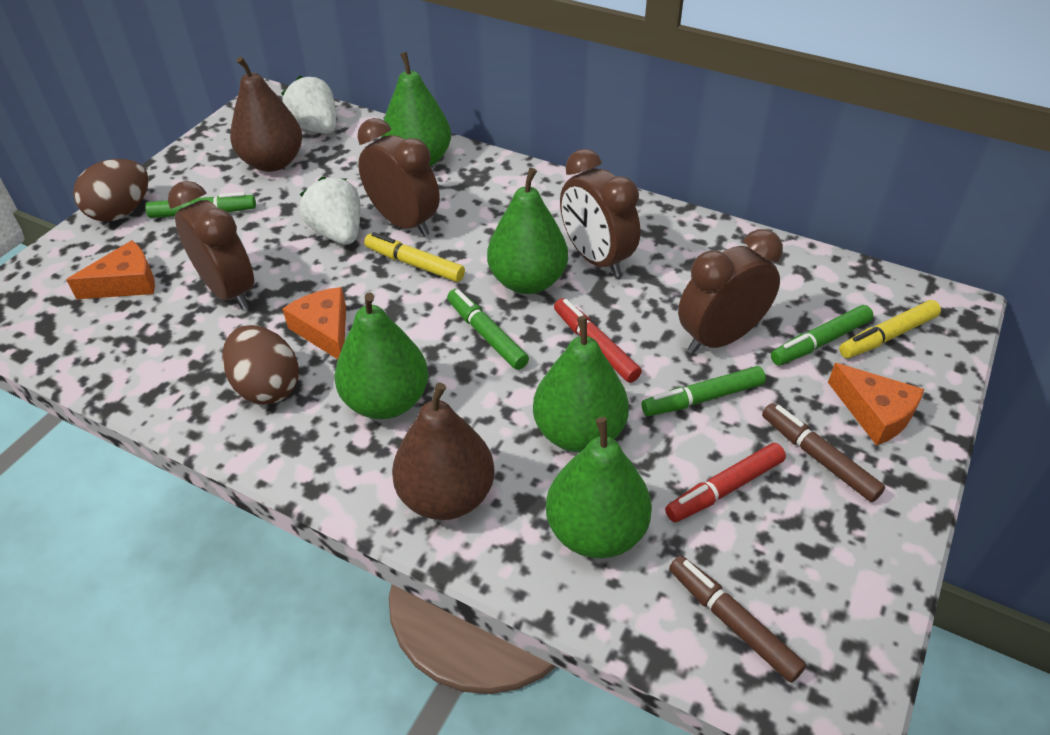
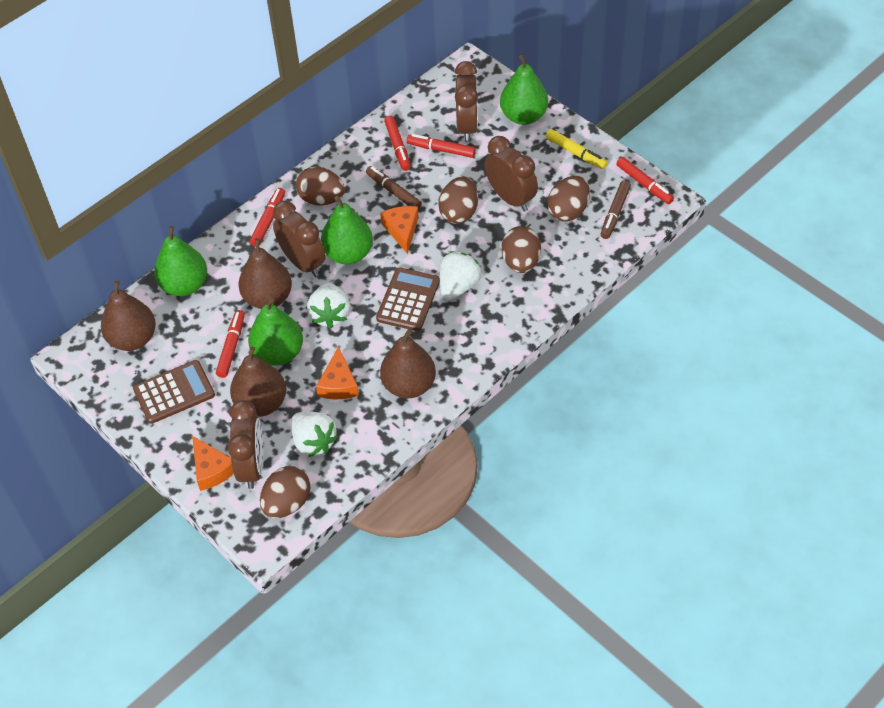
brown calculator: 0 -> 2
brown egg: 2 -> 5
brown pear: 2 -> 4
green marker: 4 -> 0
green pear: 5 -> 4
red marker: 2 -> 5
white strawberry: 2 -> 3
yellow marker: 2 -> 1

